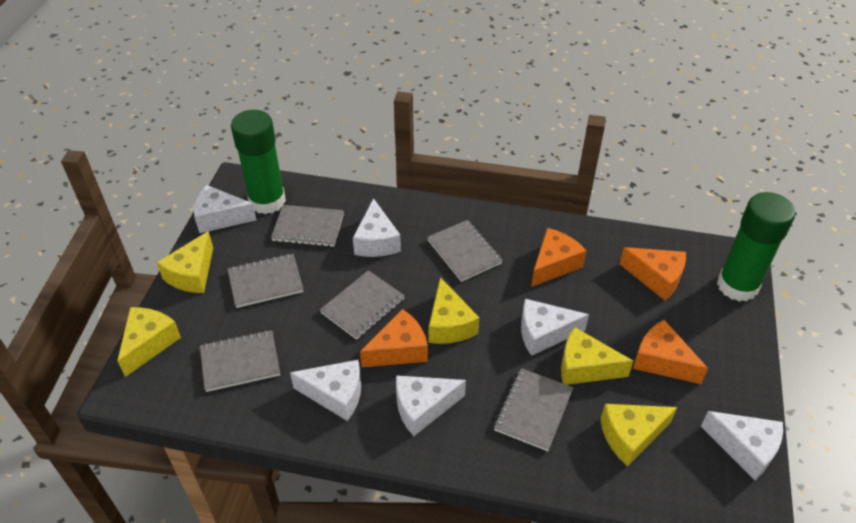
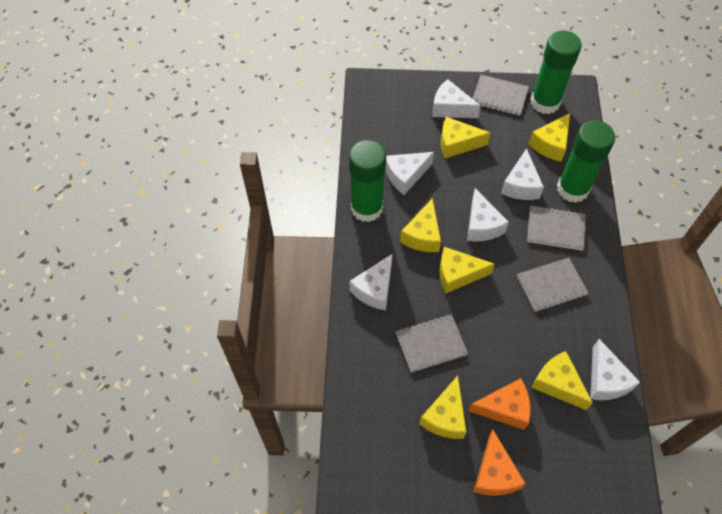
green glue stick: 2 -> 3
grey notebook: 6 -> 4
orange cheese: 4 -> 2
yellow cheese: 5 -> 6

